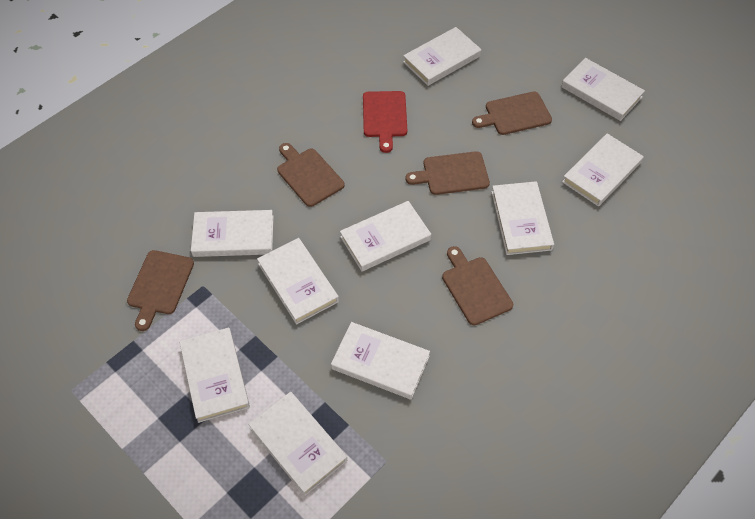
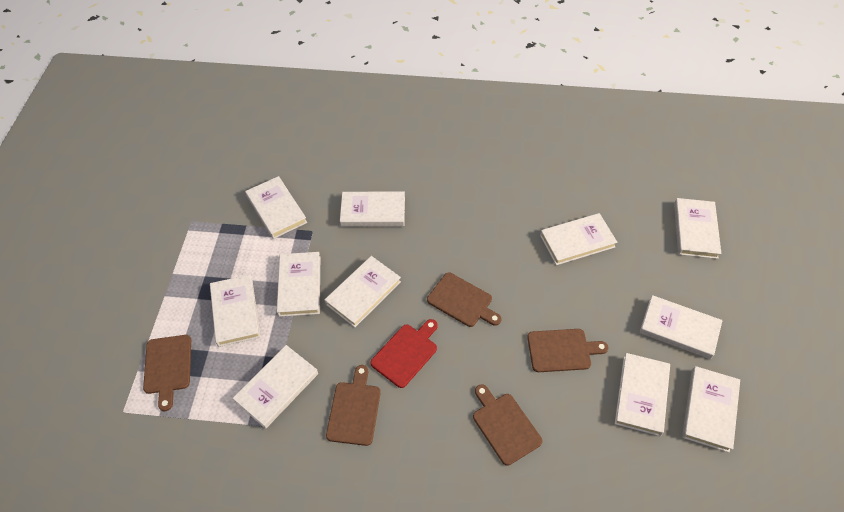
white book: 10 -> 11

